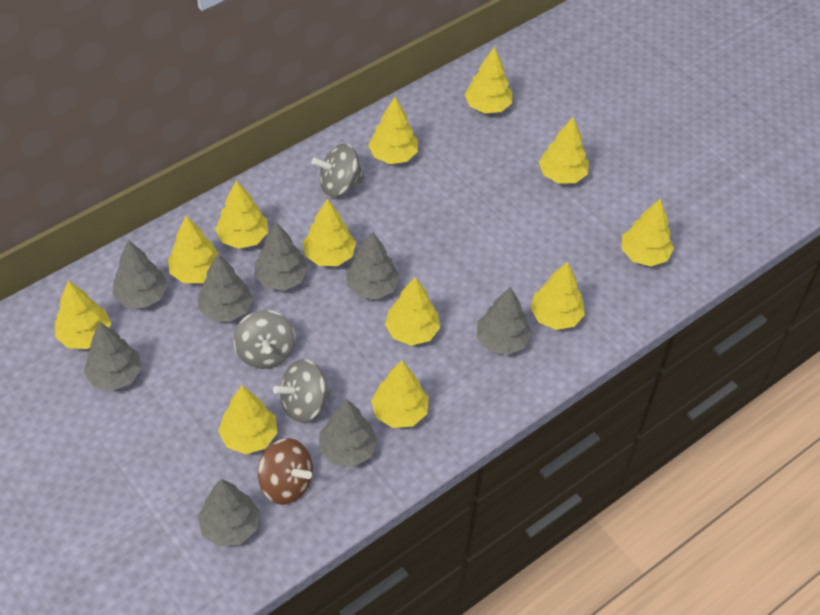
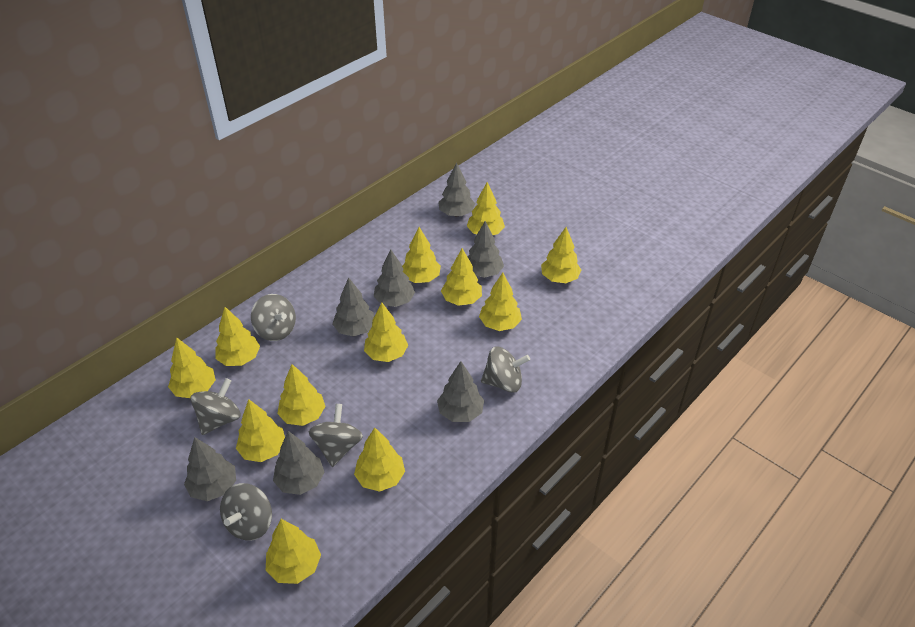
brown spinning top: 1 -> 0
grey spinning top: 3 -> 5
grey tree: 8 -> 7

